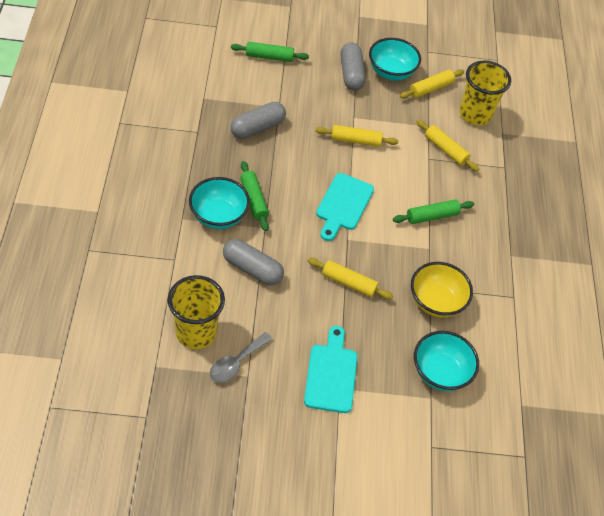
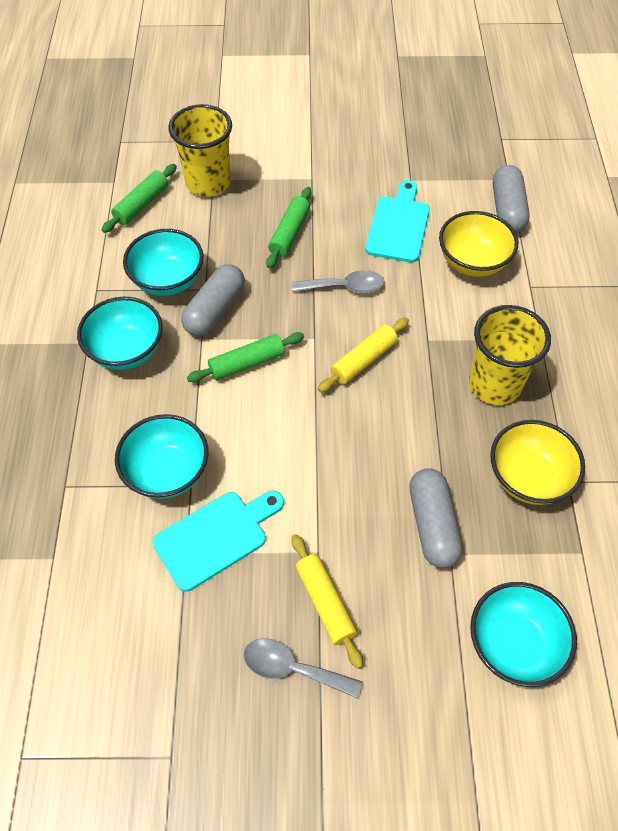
grey spoon: 1 -> 2
turquoise bowl: 3 -> 4
yellow bowl: 1 -> 2
yellow rolling pin: 4 -> 2

